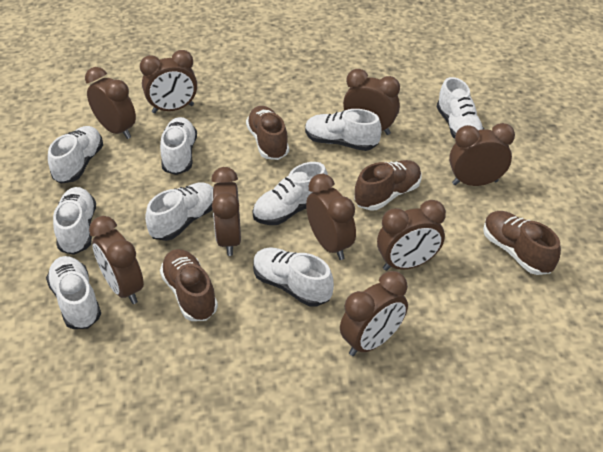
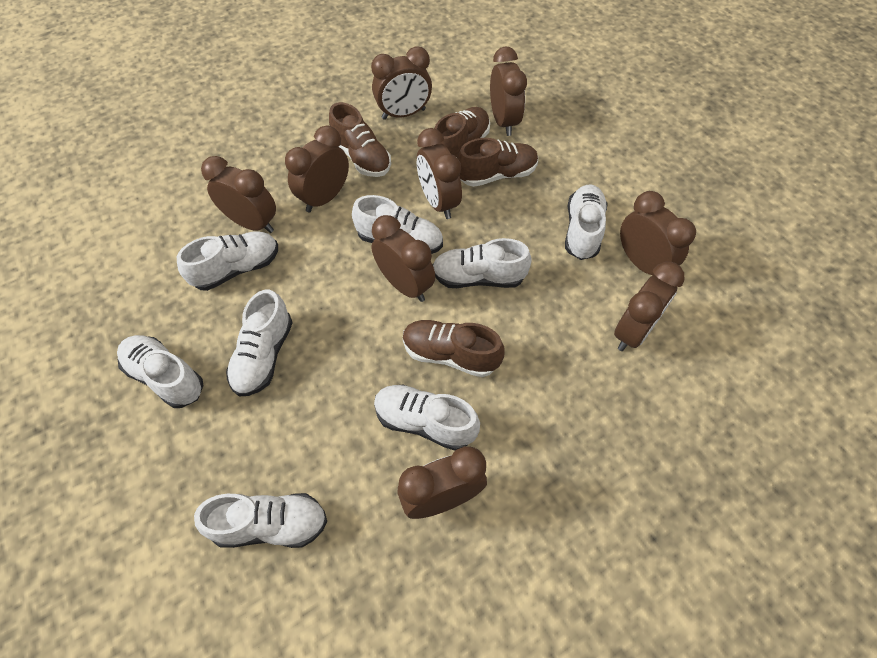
white shoe: 9 -> 8

